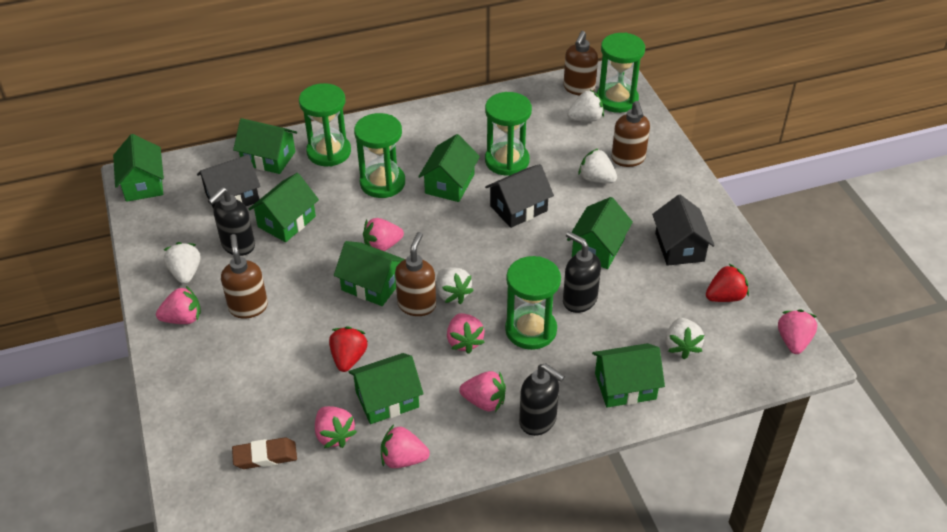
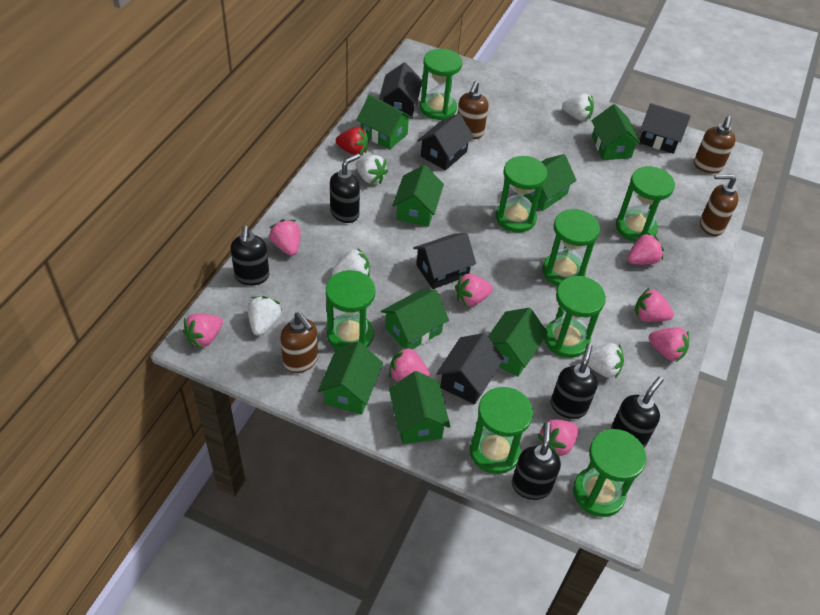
black house: 3 -> 5
black soap dispenser: 3 -> 5
brown eraser: 1 -> 0
green hourglass: 5 -> 8
pink strawberry: 7 -> 8
red strawberry: 2 -> 1

